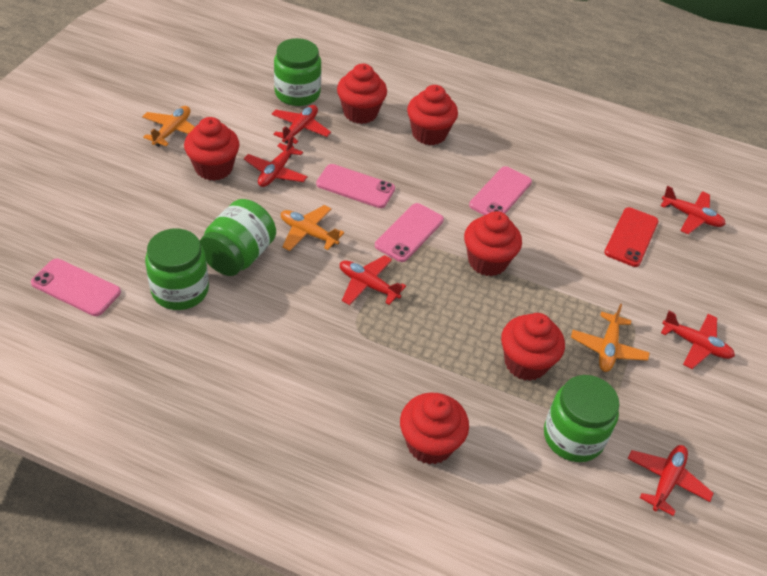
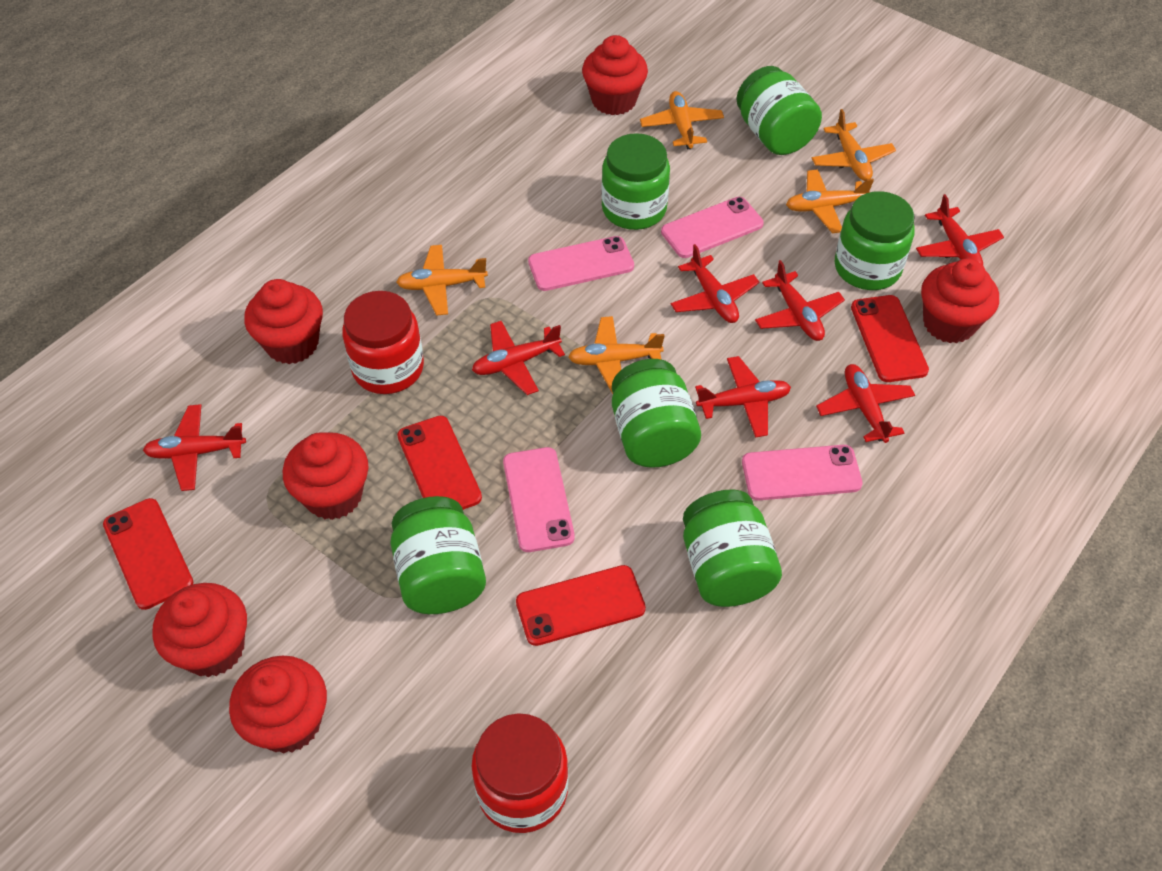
green jar: 4 -> 6
orange plane: 3 -> 5
red jar: 0 -> 2
red phone: 1 -> 4
red plane: 6 -> 7

